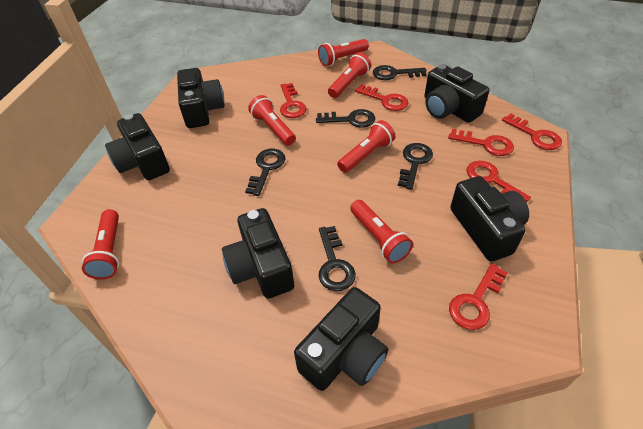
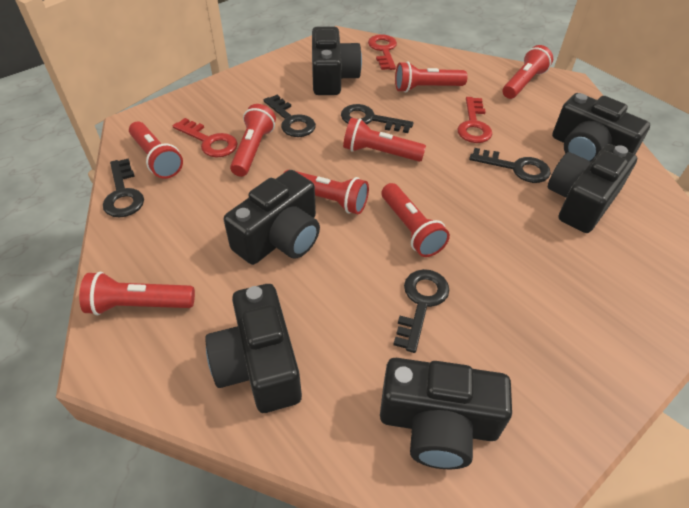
red flashlight: 6 -> 8
red key: 6 -> 3

